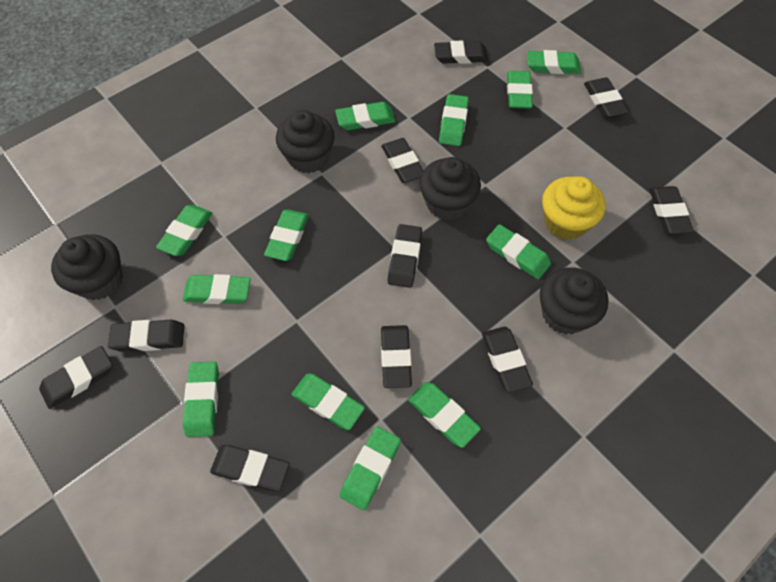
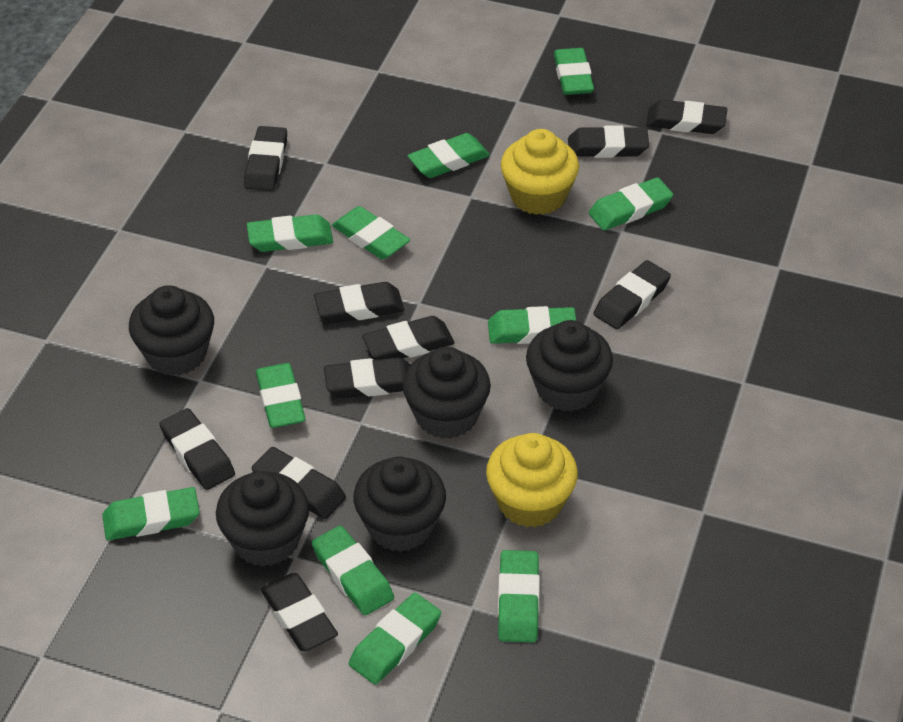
black cupcake: 4 -> 5
green eraser: 12 -> 11
yellow cupcake: 1 -> 2

